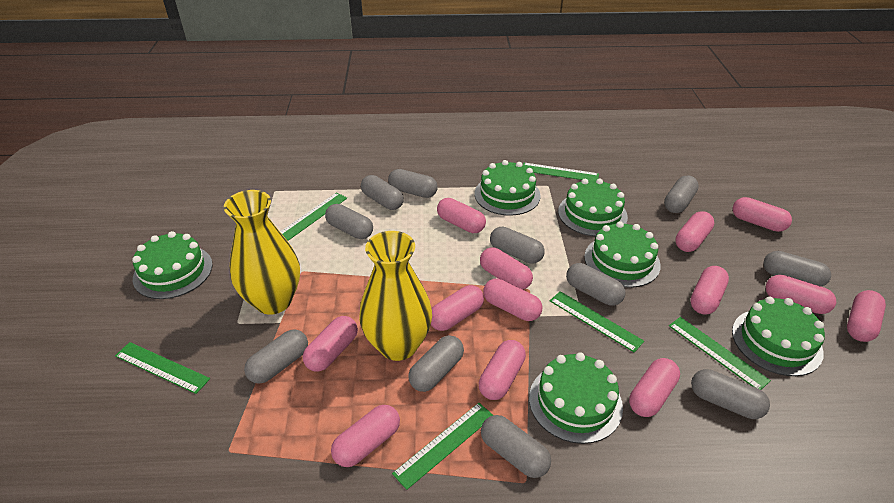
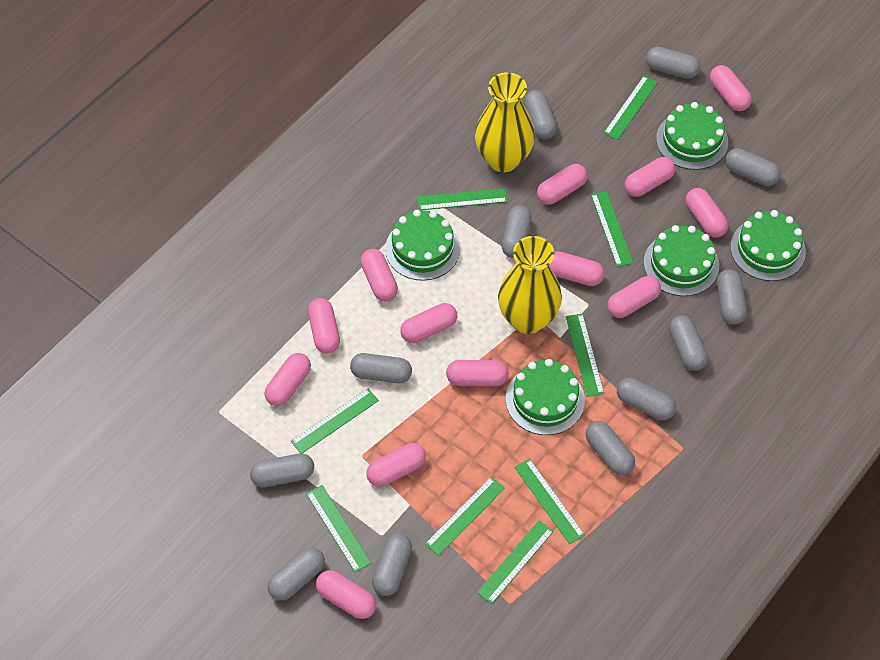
green cake: 6 -> 5
green ruler: 6 -> 9
grey capsule: 11 -> 12

